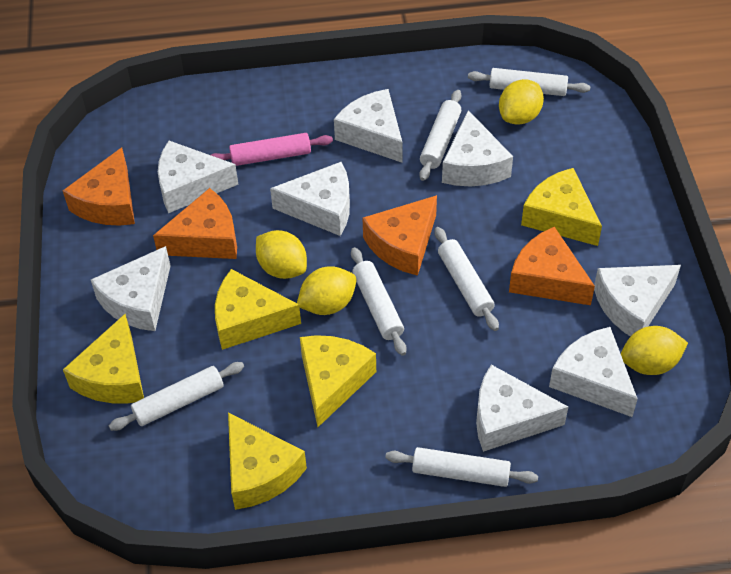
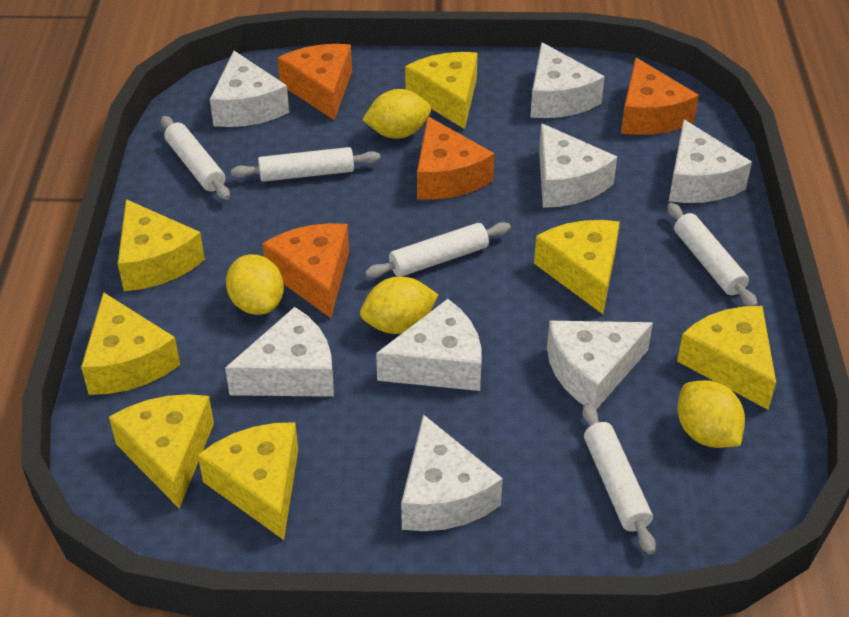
pink rolling pin: 1 -> 0
white rolling pin: 6 -> 5
yellow cheese: 5 -> 7

